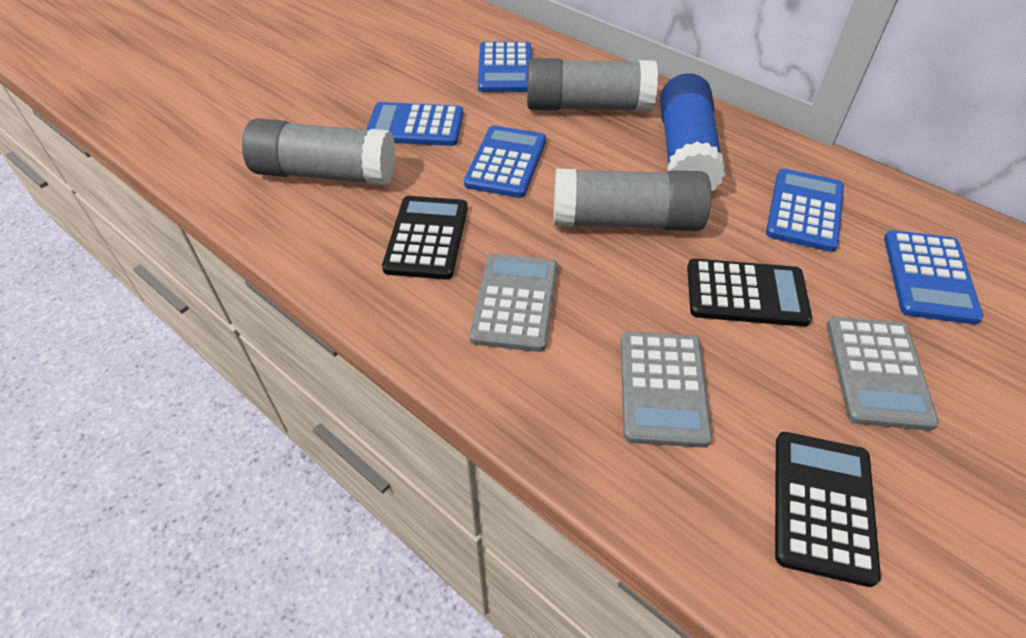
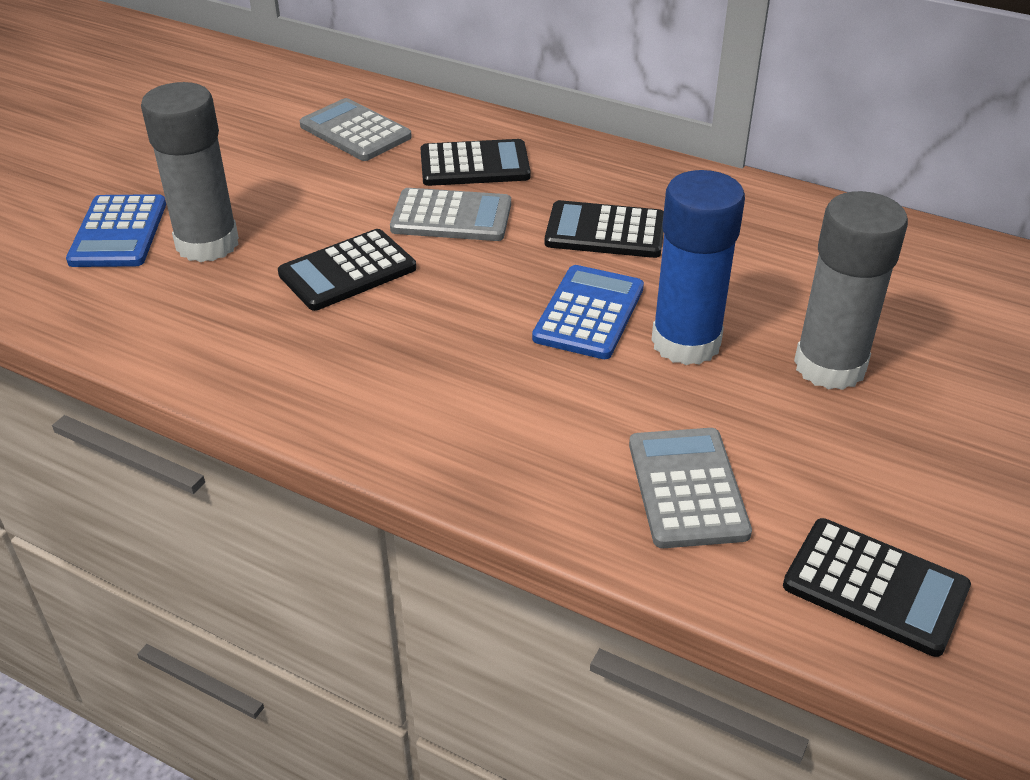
black calculator: 3 -> 4
blue calculator: 5 -> 2
grey glue stick: 3 -> 2

